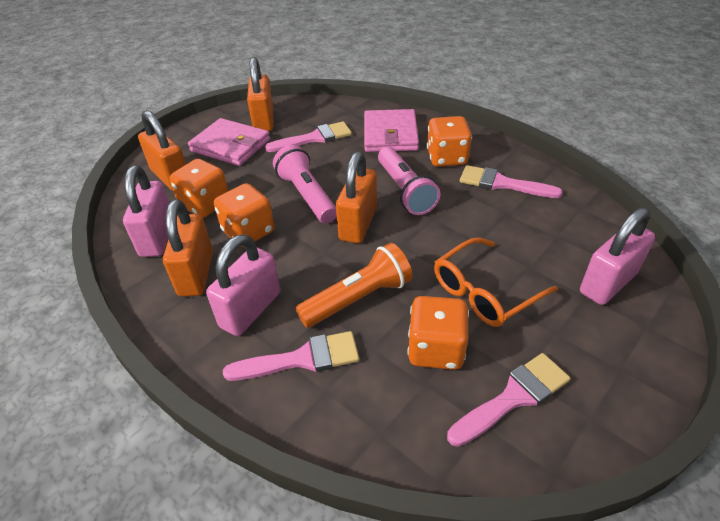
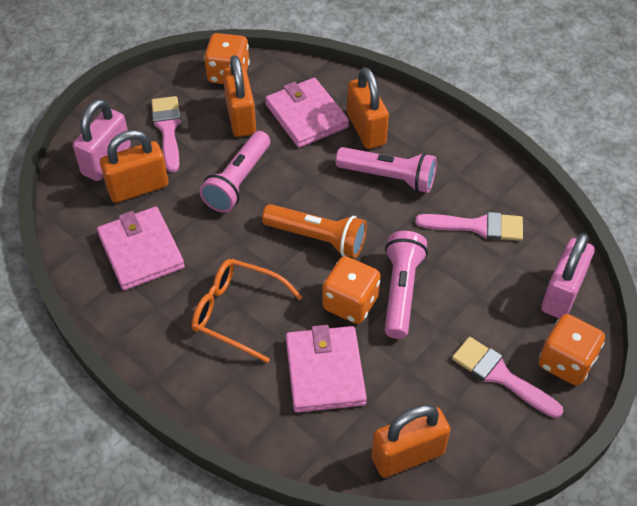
orange dice: 4 -> 3
pink brush: 4 -> 3
pink flashlight: 2 -> 3
pink padlock: 3 -> 2
pink wallet: 2 -> 3

